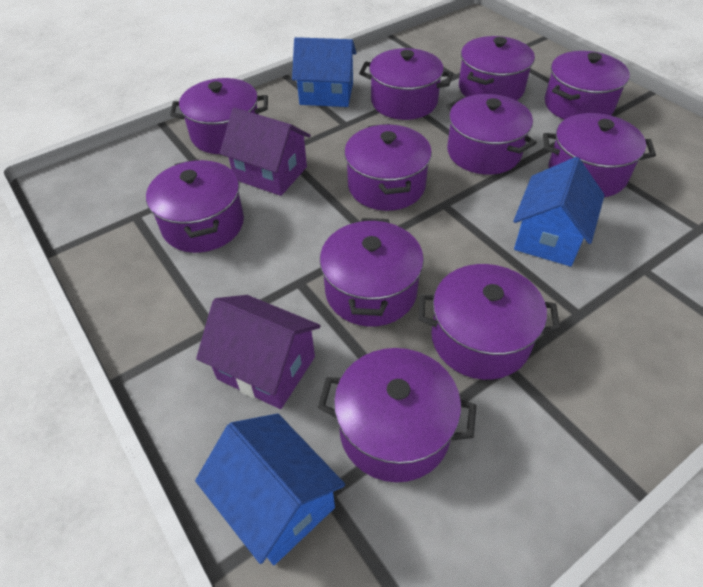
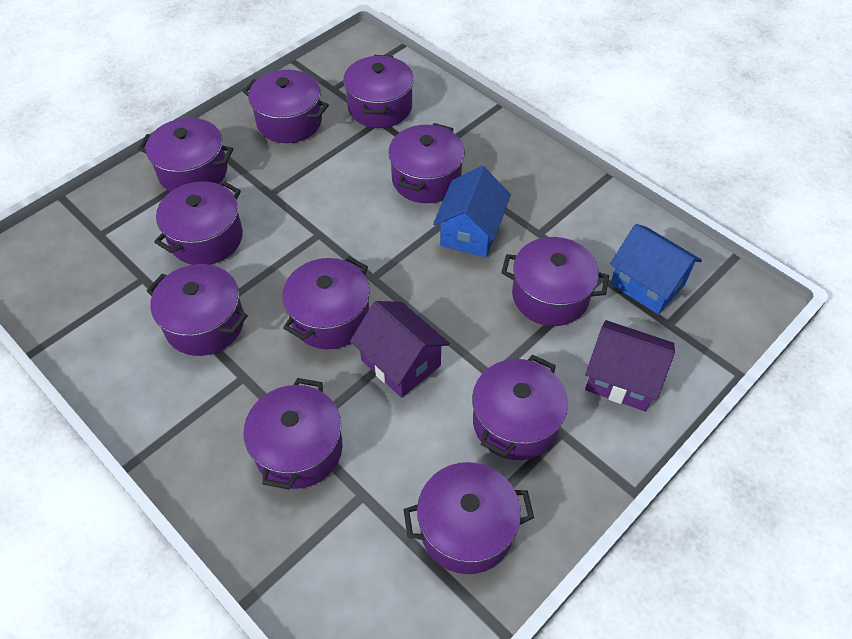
blue house: 3 -> 2

